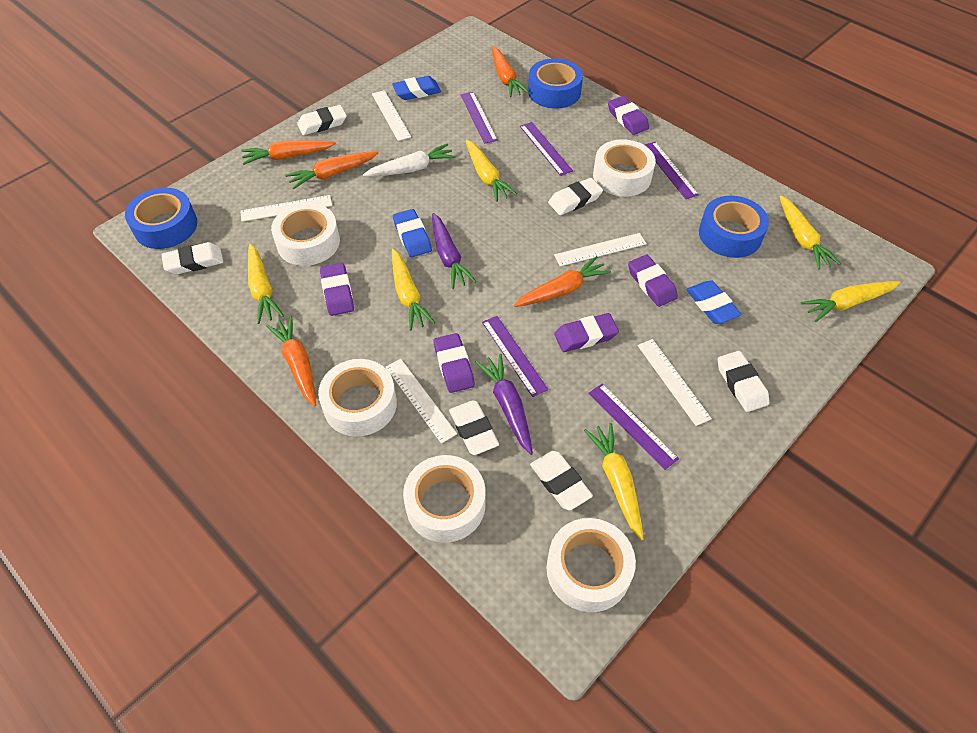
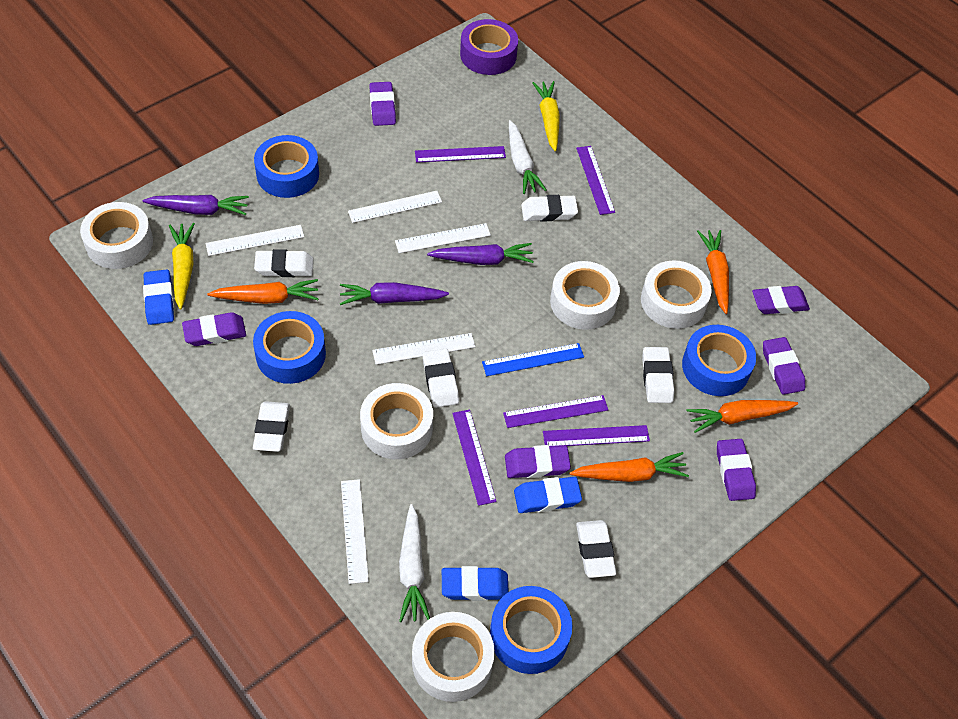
blue ruler: 0 -> 1
blue tape: 3 -> 4
orange carrot: 5 -> 4
purple carrot: 2 -> 3
purple eraser: 5 -> 6
purple tape: 0 -> 1
white carrot: 1 -> 2
yellow carrot: 6 -> 2

